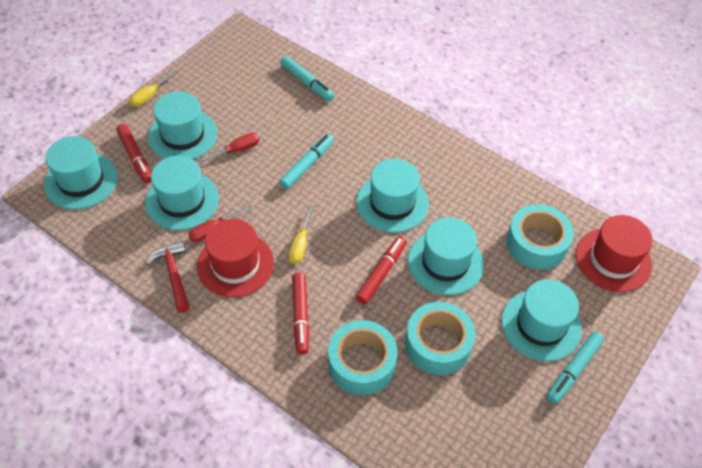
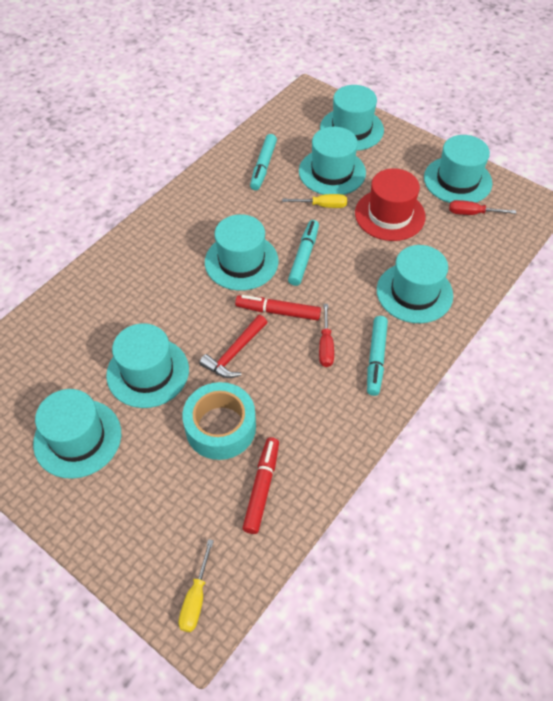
red hat: 2 -> 1
red marker: 3 -> 2
turquoise hat: 6 -> 7
turquoise tape: 3 -> 1

